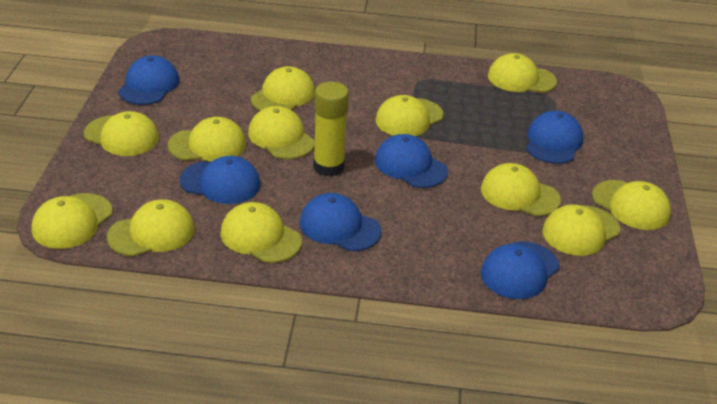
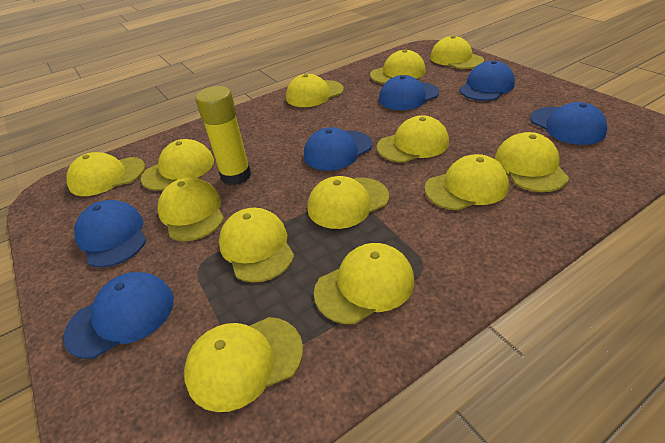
yellow cap: 12 -> 13

